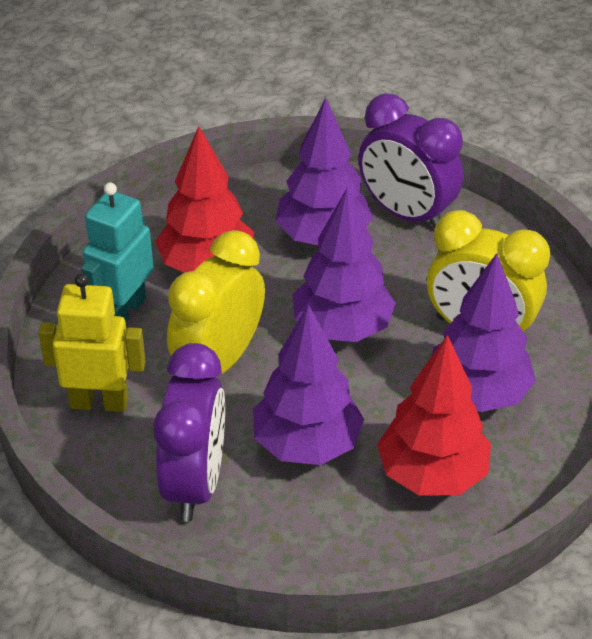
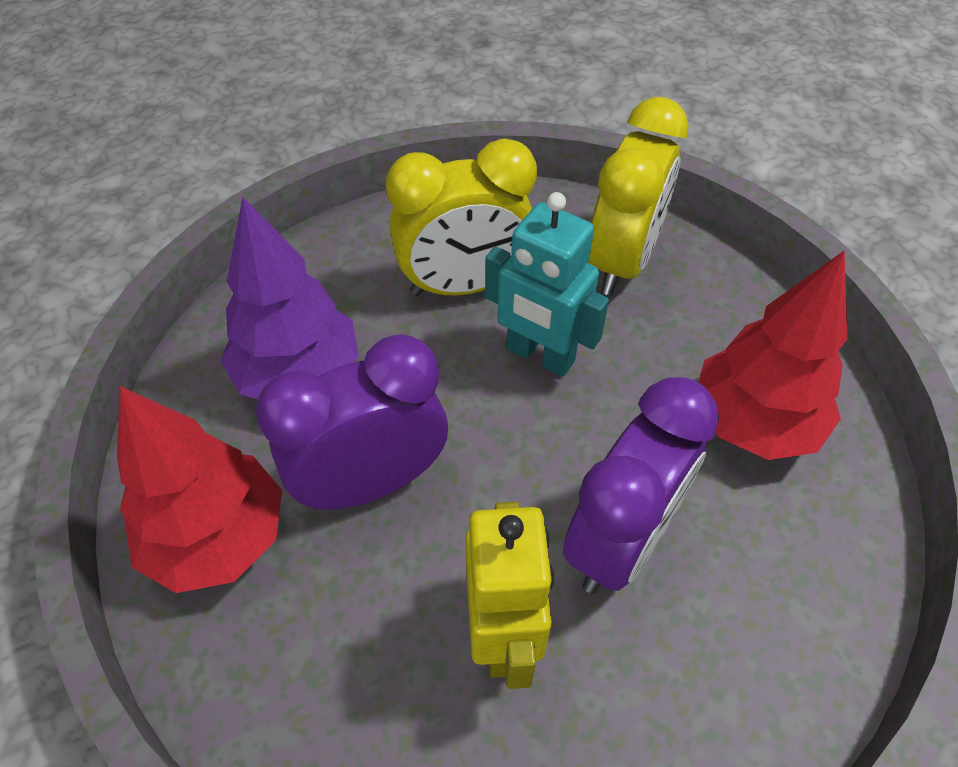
purple tree: 4 -> 1

